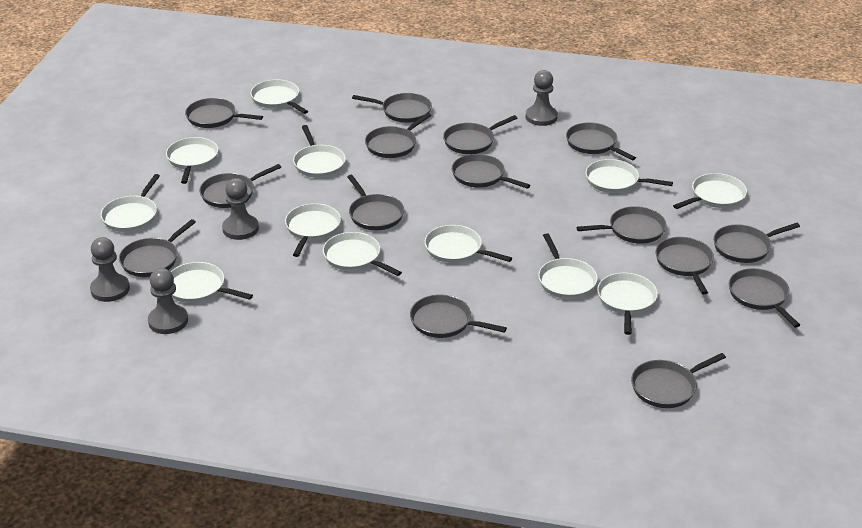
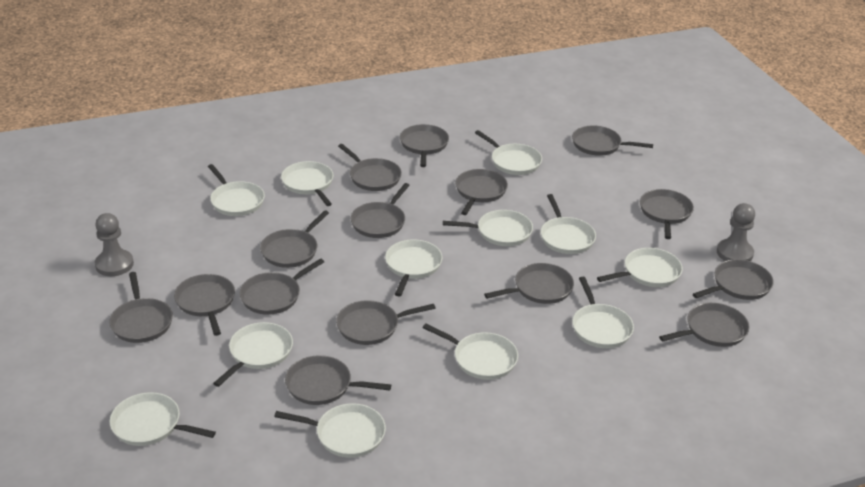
grey pawn: 4 -> 2

